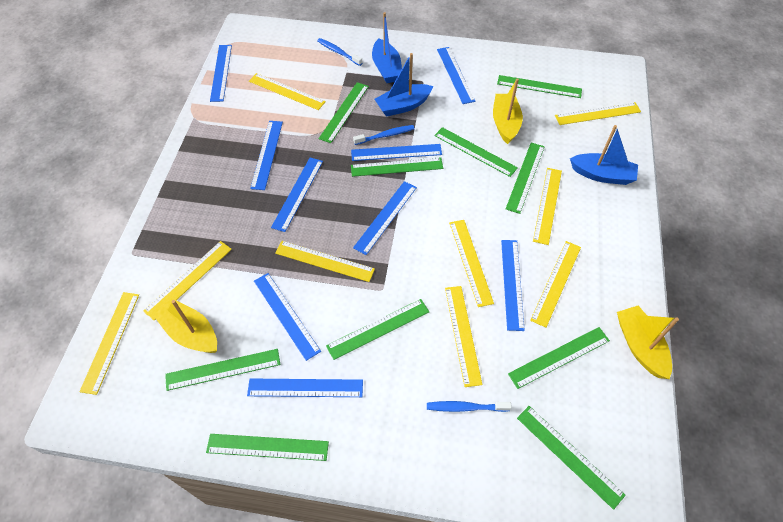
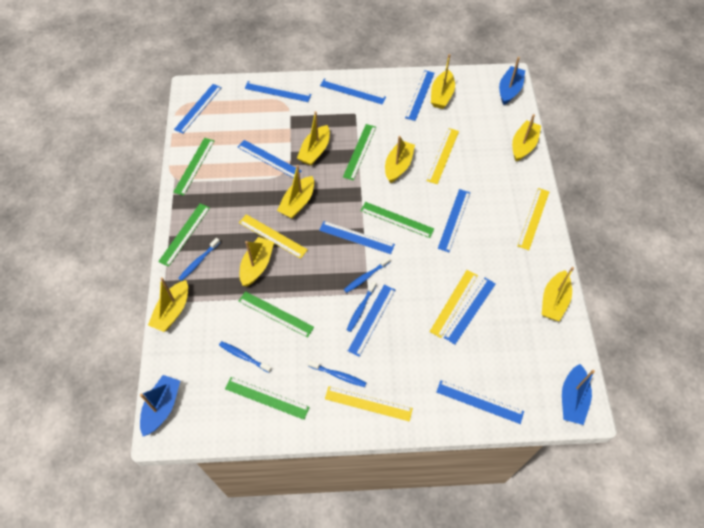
blue ruler: 9 -> 10
blue toothbrush: 3 -> 5
green ruler: 10 -> 6
yellow boat: 3 -> 8
yellow ruler: 9 -> 5

